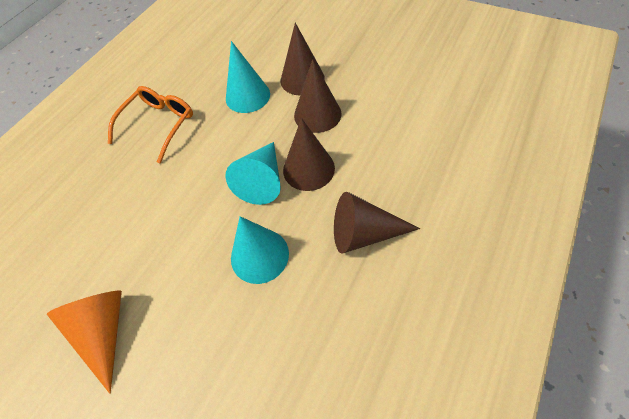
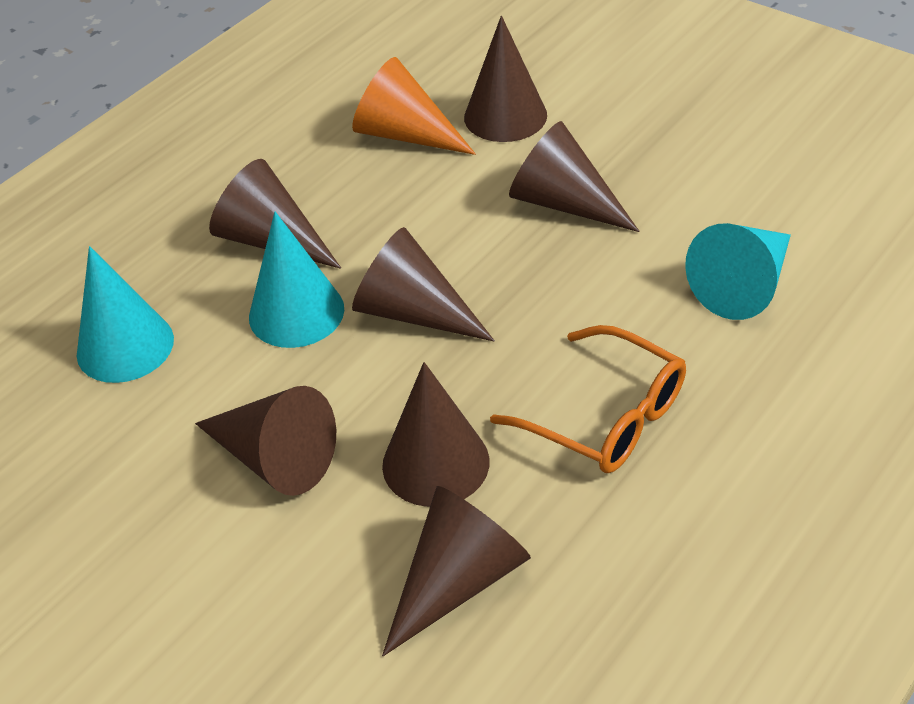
brown cone: 4 -> 7

